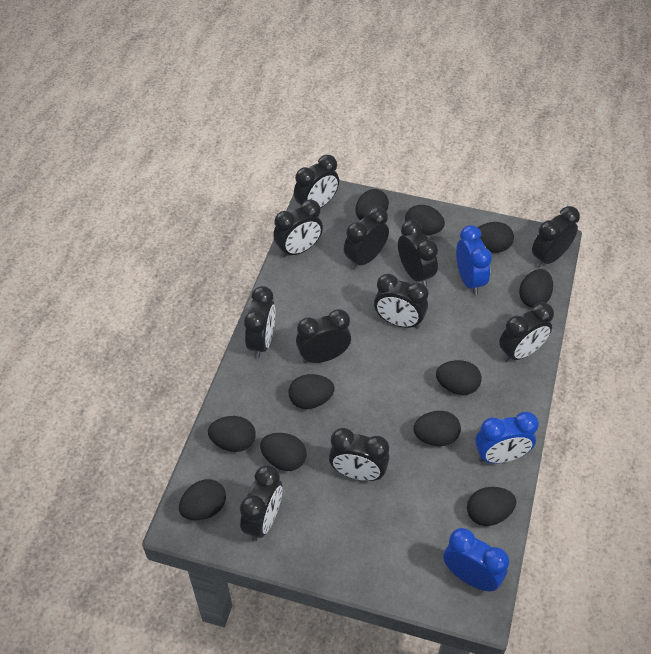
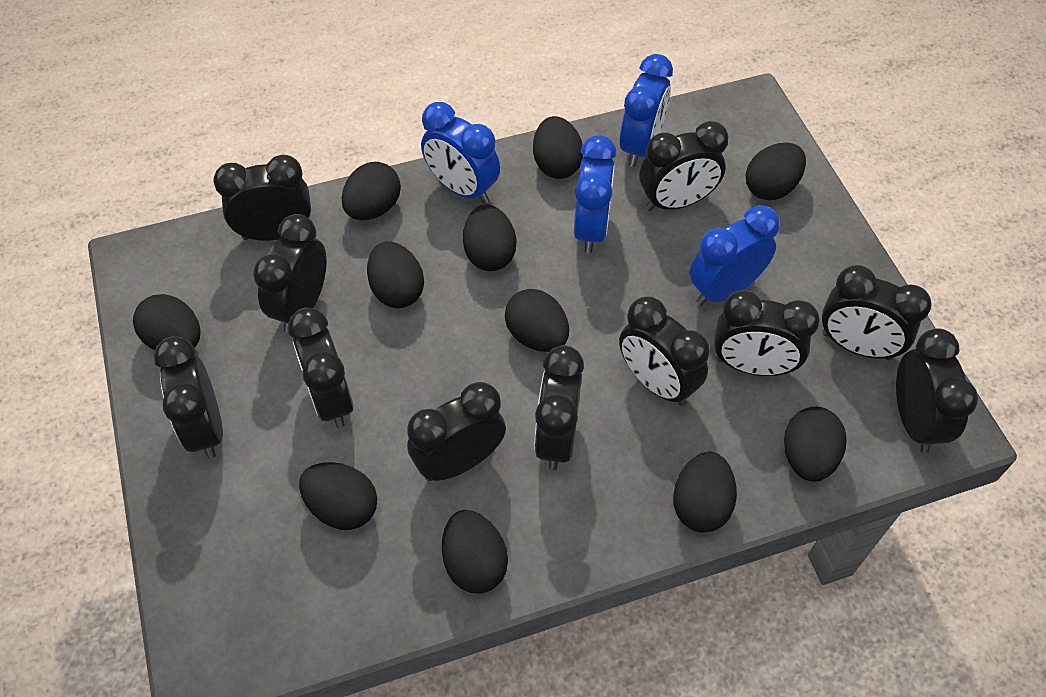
blue clock: 3 -> 4

